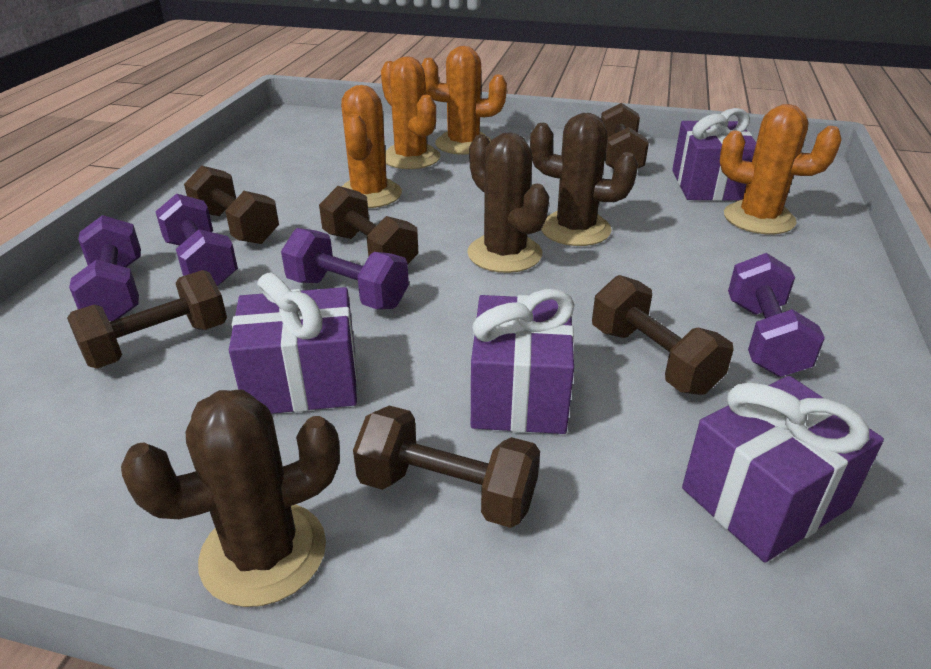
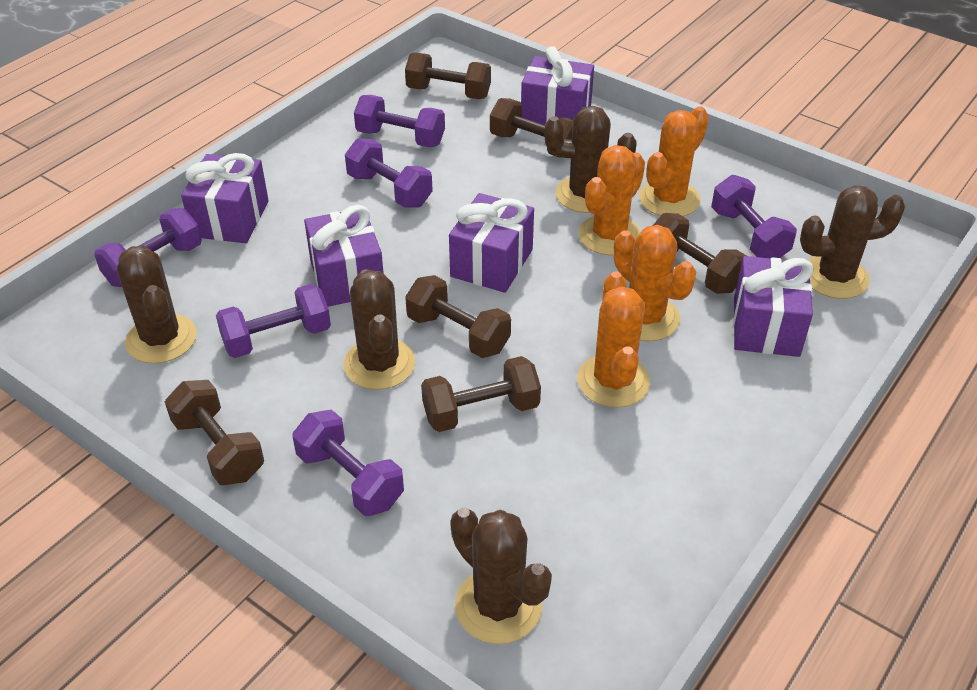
brown cactus: 3 -> 5
purple dumbbell: 4 -> 6
purple gift: 4 -> 5

